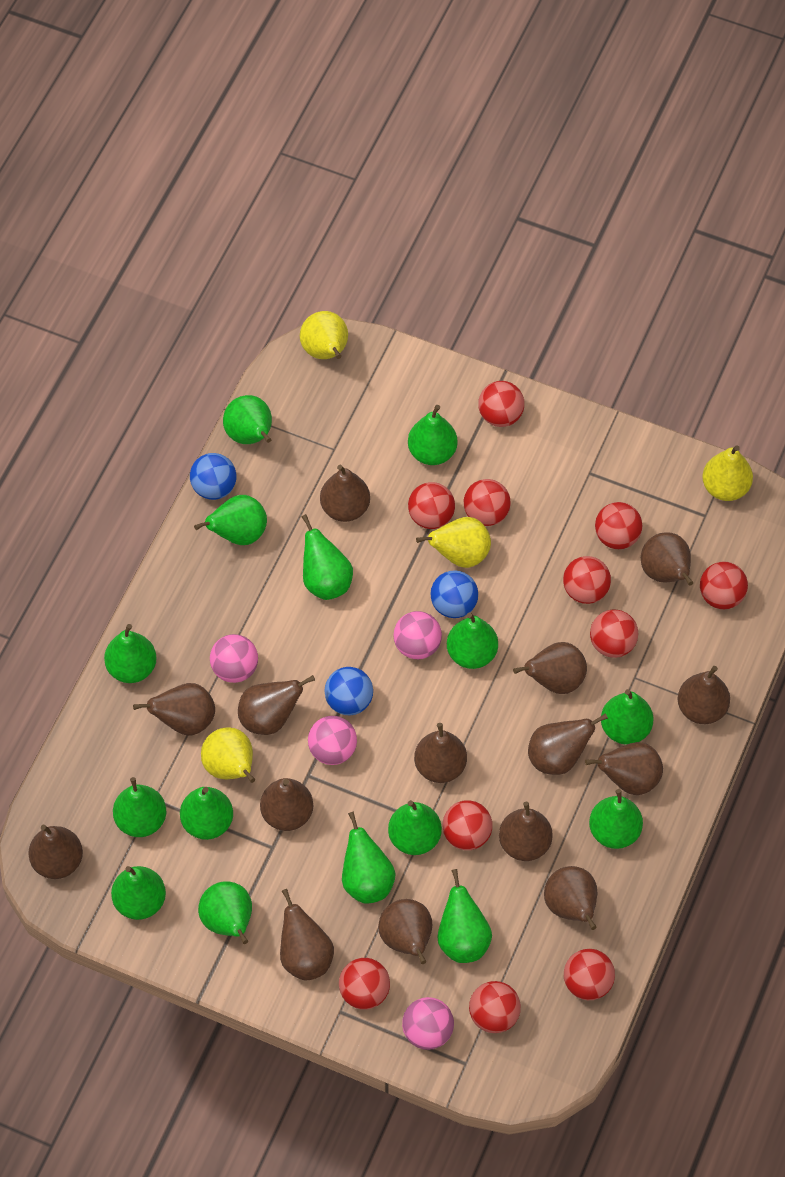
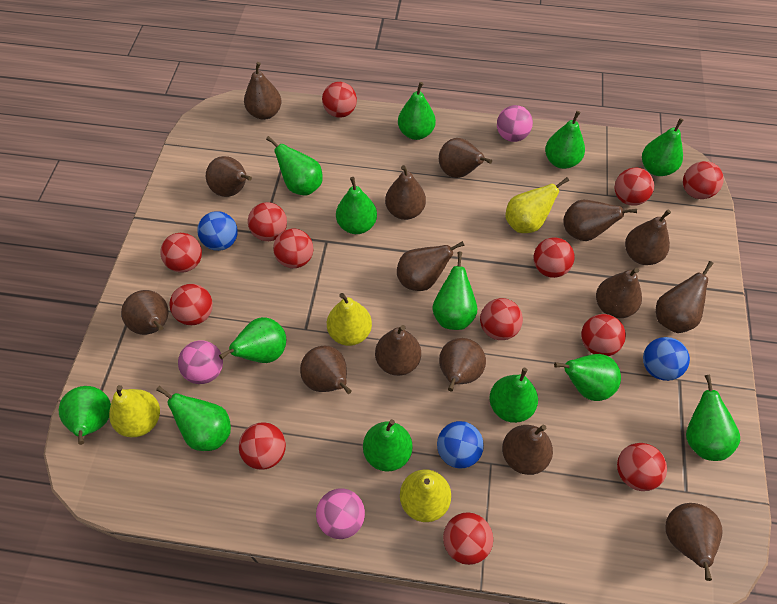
green pear: 15 -> 13
pink ball: 4 -> 3
red ball: 11 -> 13

